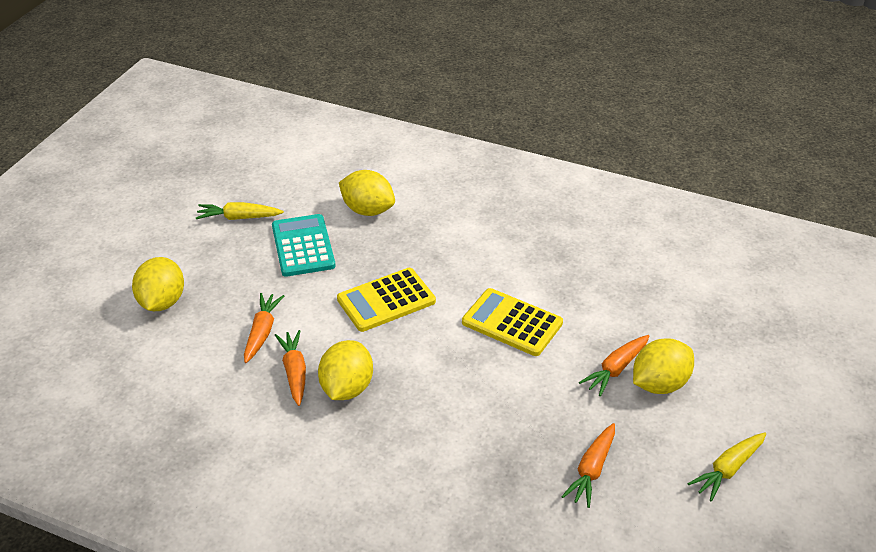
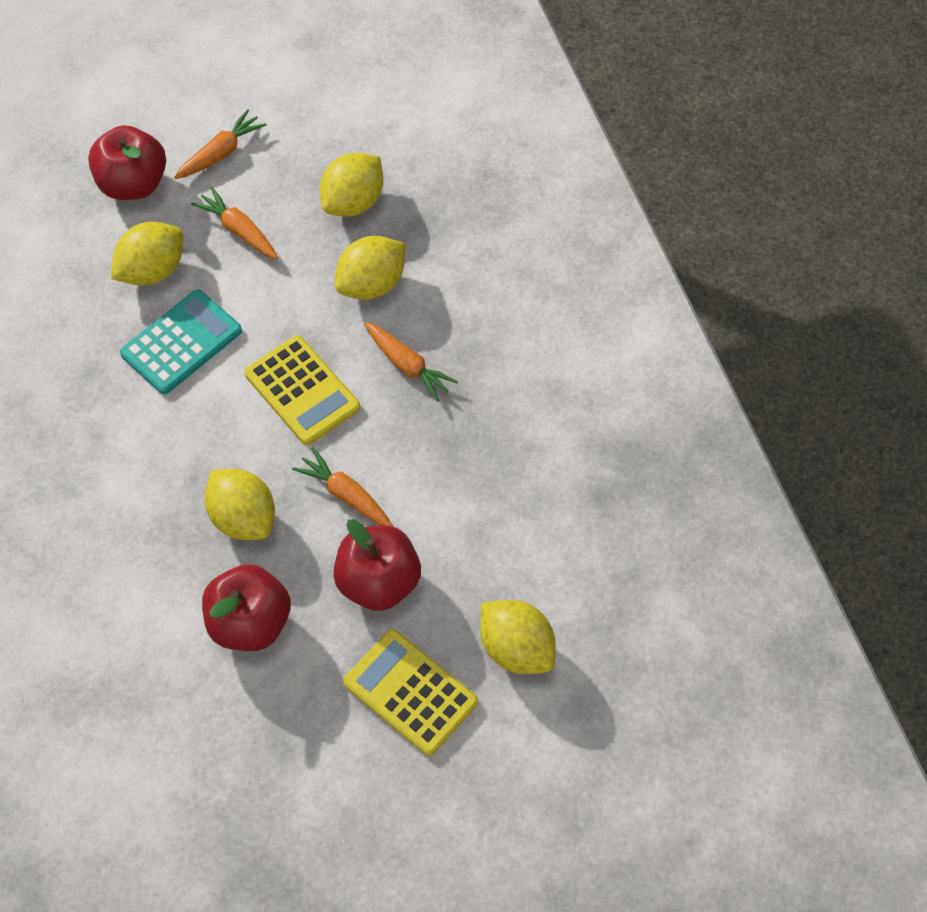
red apple: 0 -> 3
yellow carrot: 2 -> 0
yellow lemon: 4 -> 5

